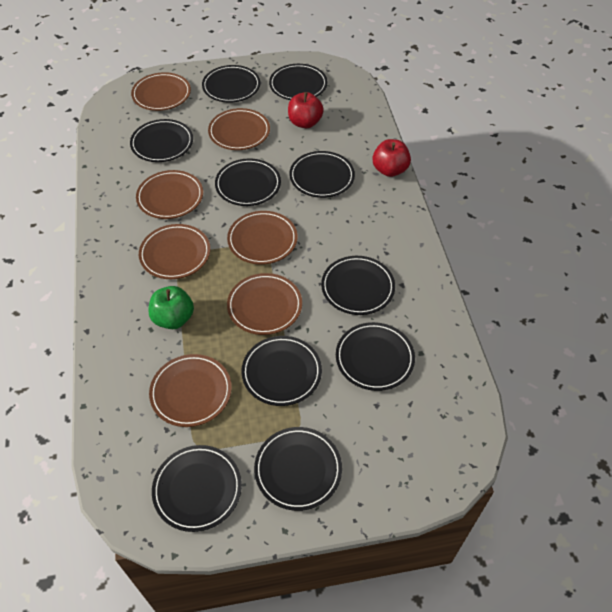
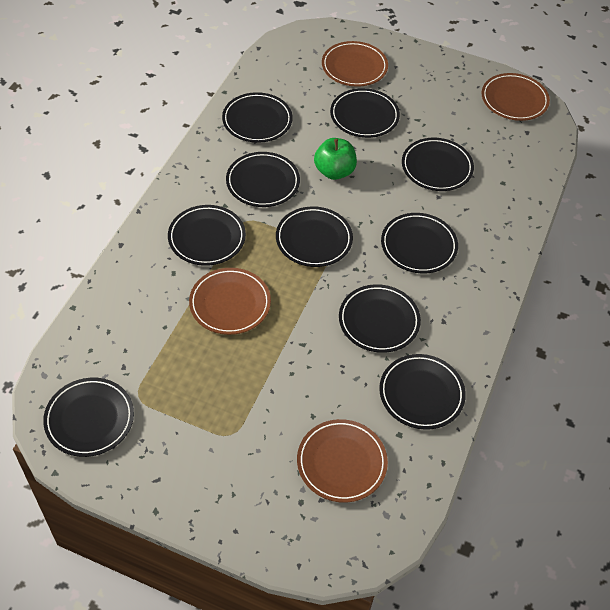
brown plate: 7 -> 4
red apple: 2 -> 0

